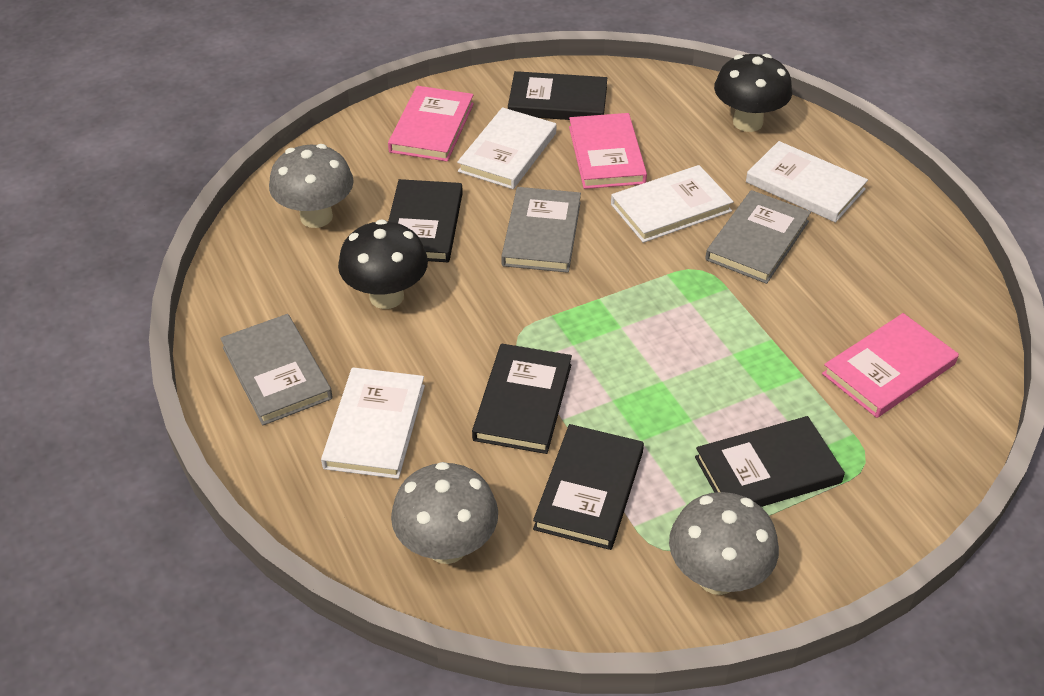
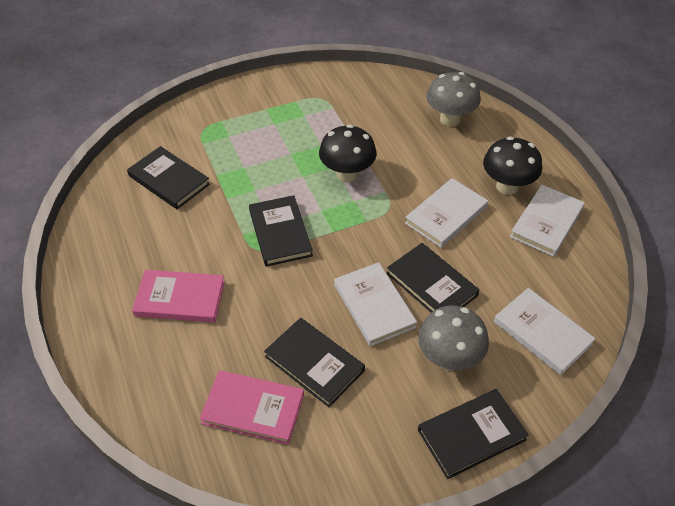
grey book: 3 -> 0
grey mushroom: 3 -> 2
pink book: 3 -> 2

